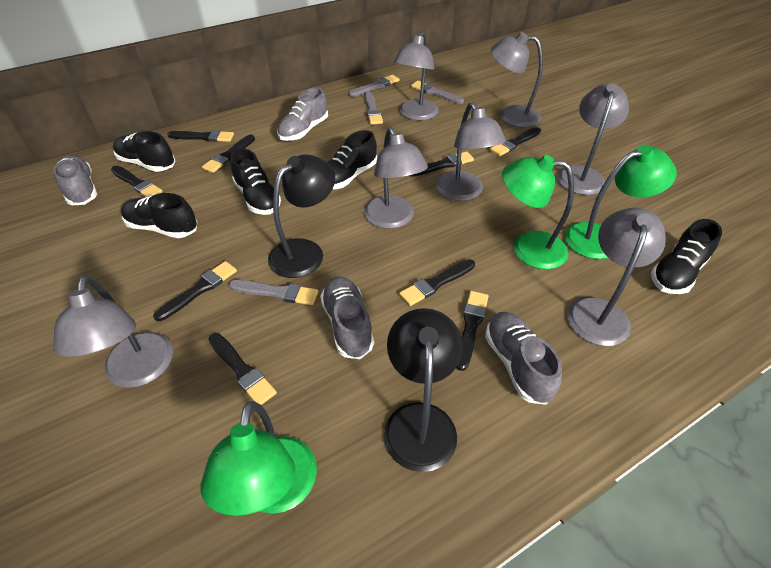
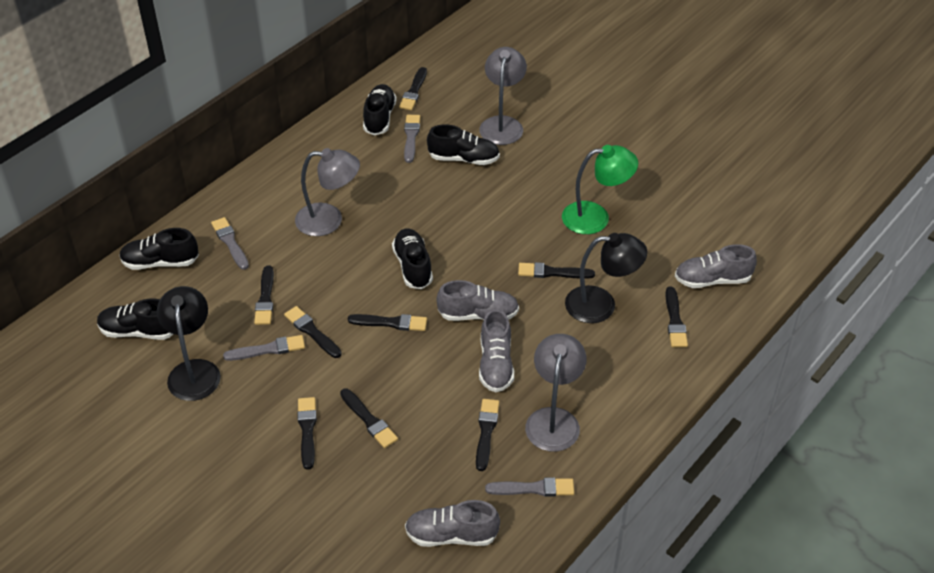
green lamp: 3 -> 1
grey lamp: 7 -> 3

